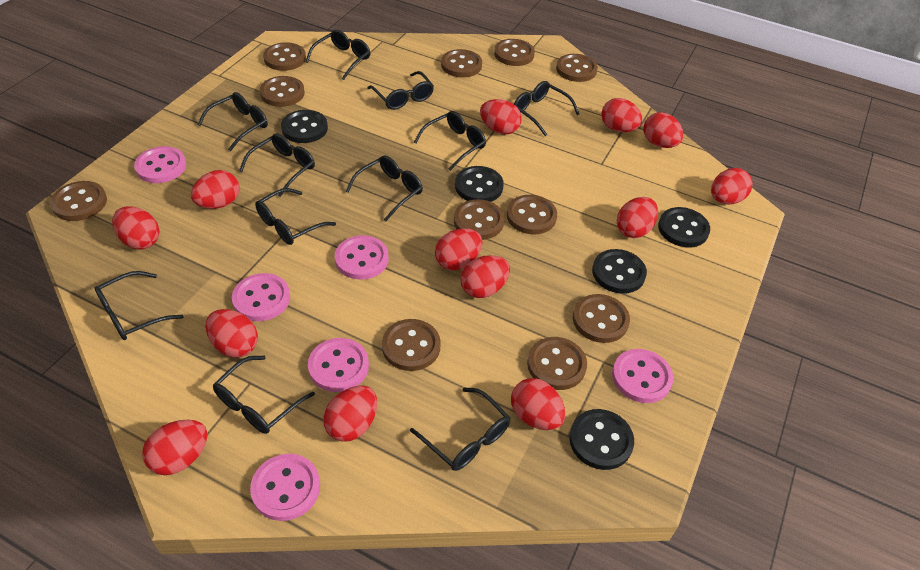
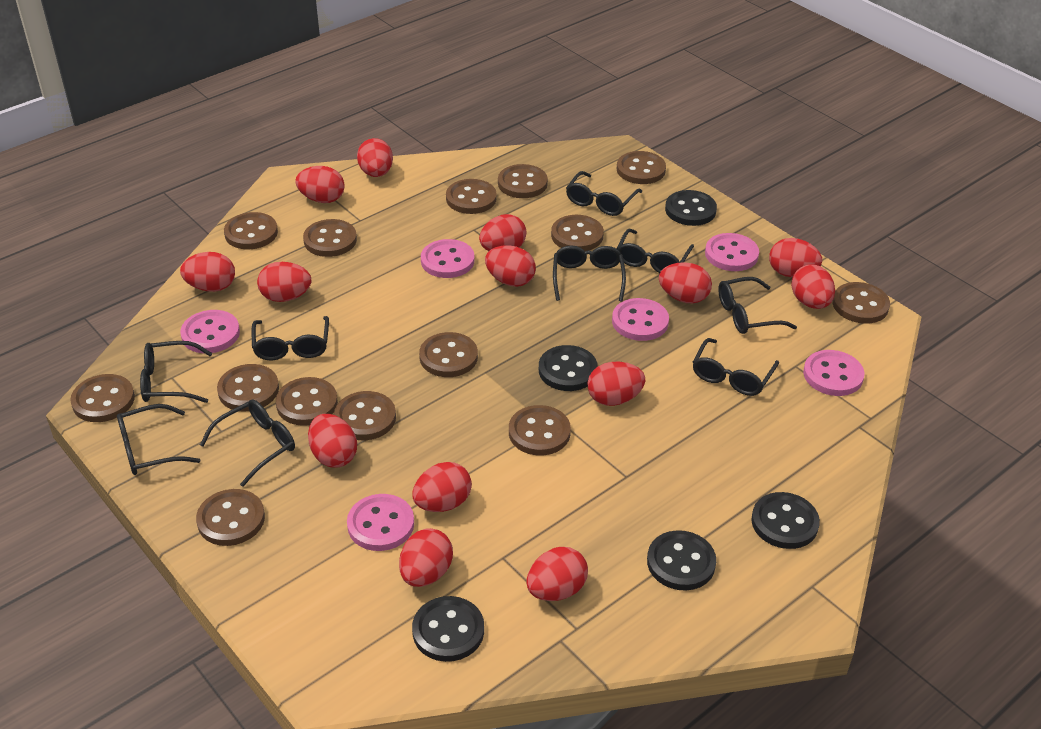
black glasses: 11 -> 9
brown button: 11 -> 14
red egg: 13 -> 14

